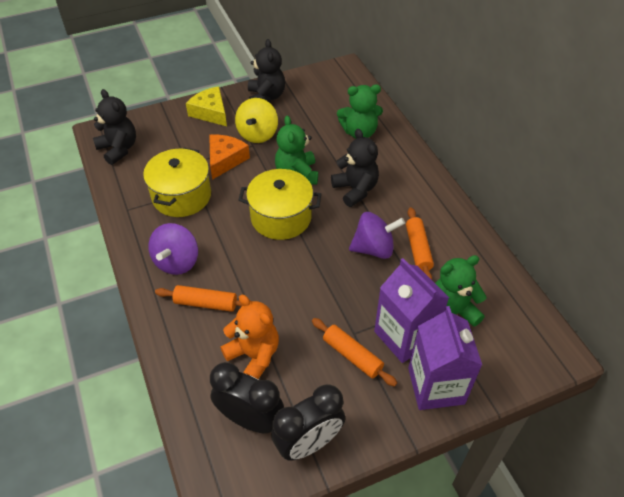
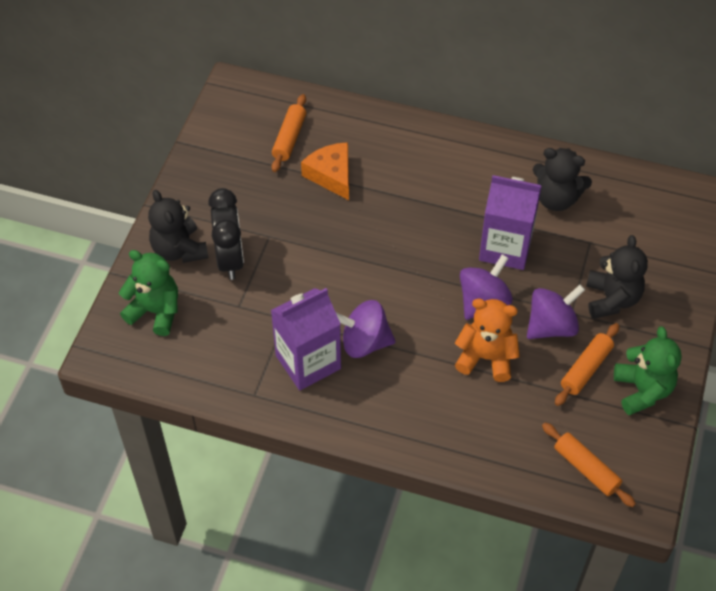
black clock: 2 -> 1
green teddy bear: 3 -> 2
purple spinning top: 2 -> 3
yellow cheese: 1 -> 0
yellow pot: 2 -> 0
yellow spinning top: 1 -> 0

